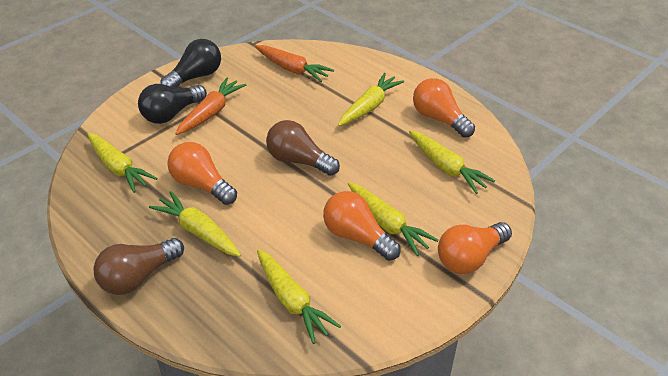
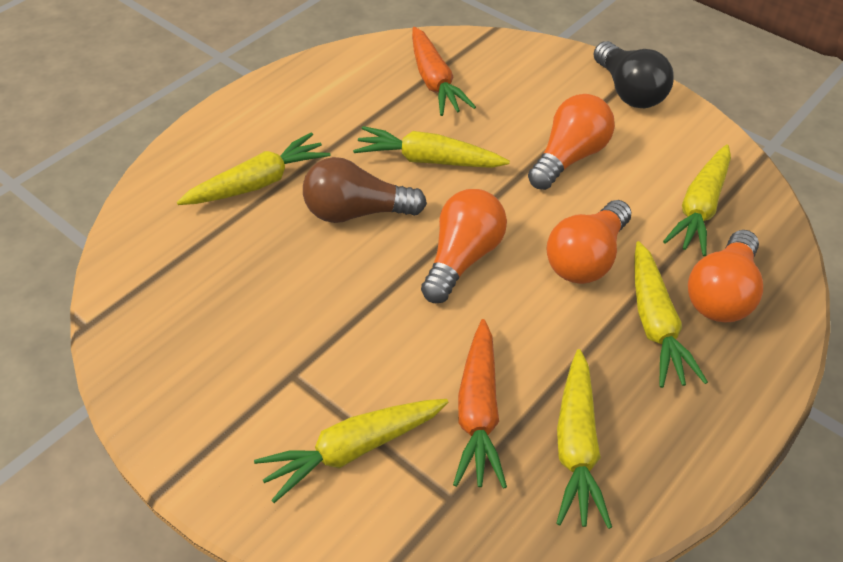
black light bulb: 2 -> 1
brown light bulb: 2 -> 1

